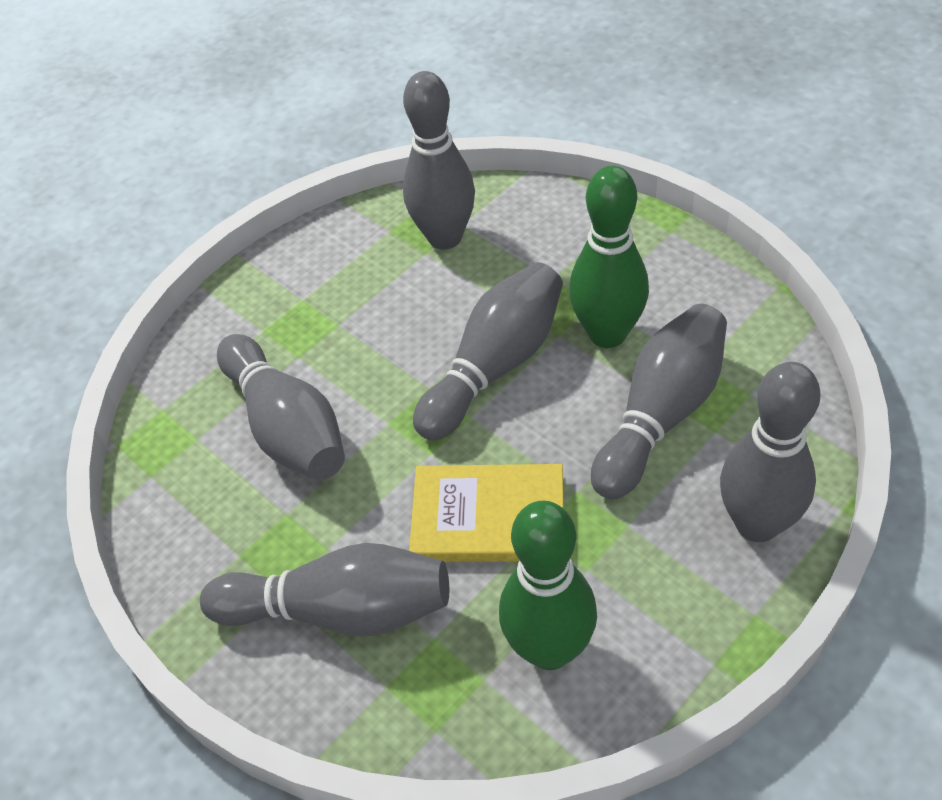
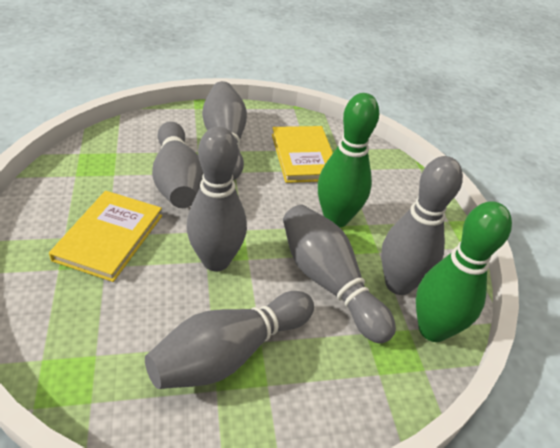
yellow book: 1 -> 2

